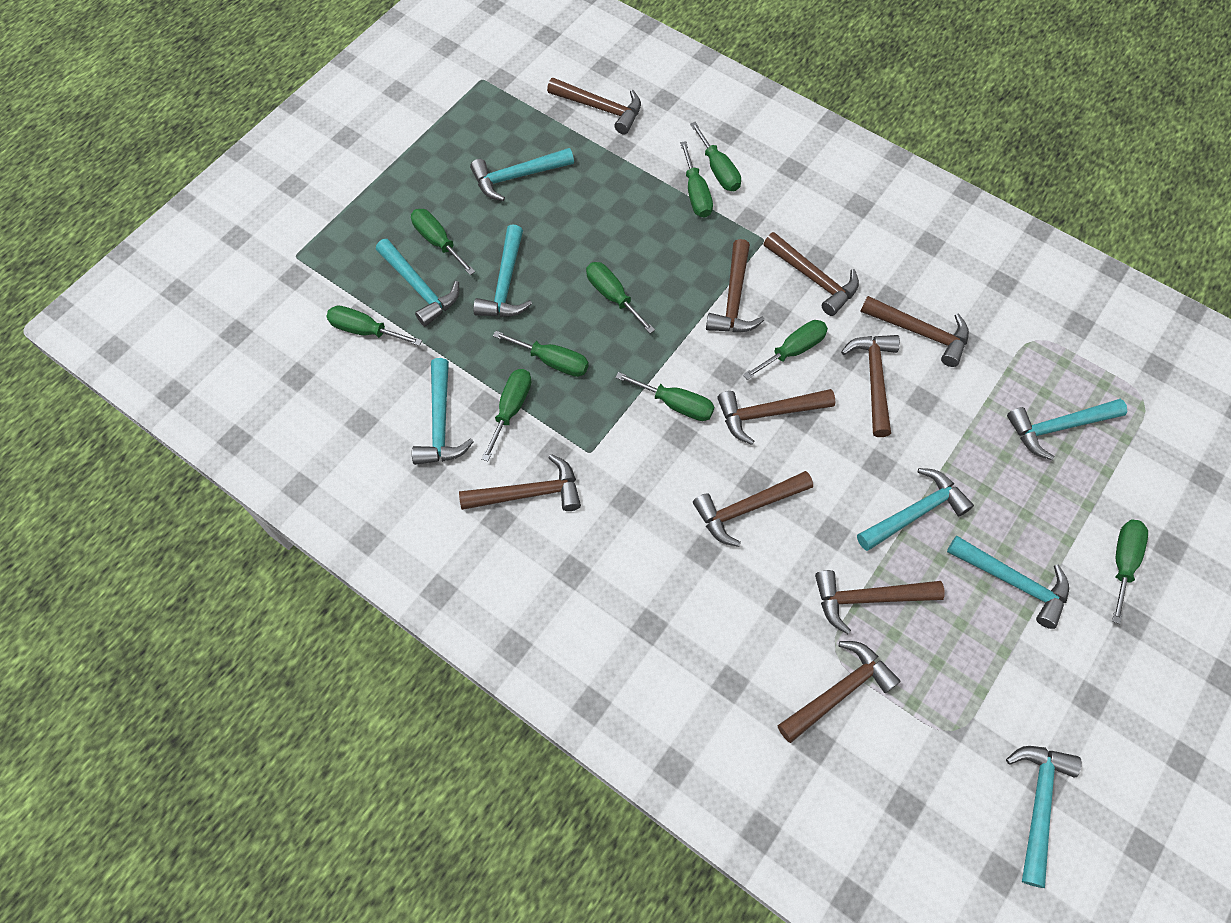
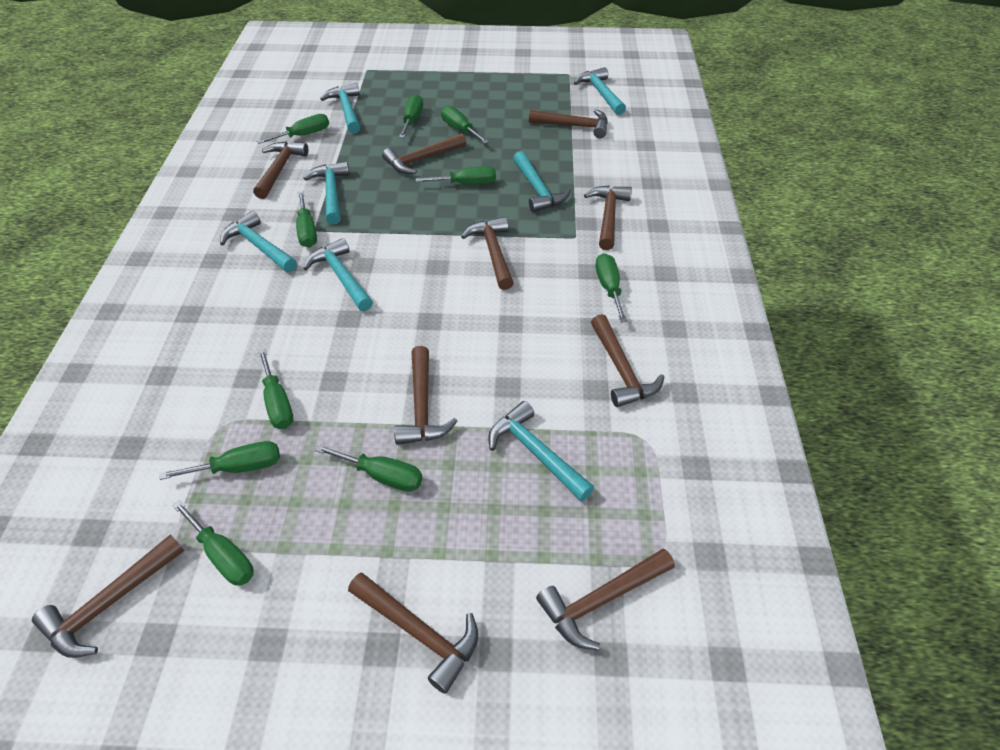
turquoise hammer: 8 -> 7

